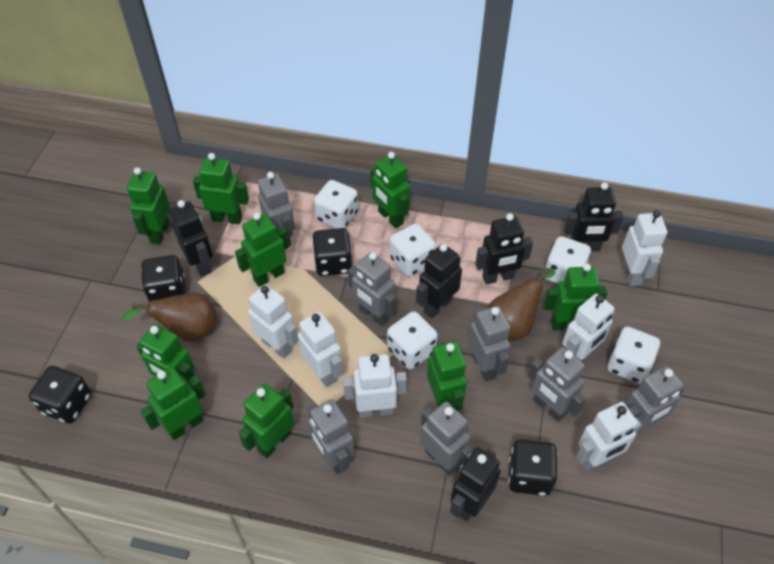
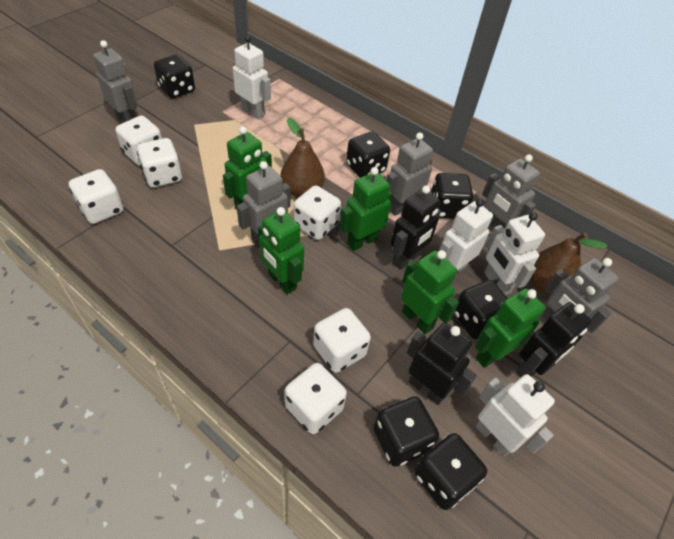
black dice: 4 -> 6
black robot: 5 -> 3
green robot: 9 -> 5
grey robot: 7 -> 5
white dice: 5 -> 6
white robot: 6 -> 4

